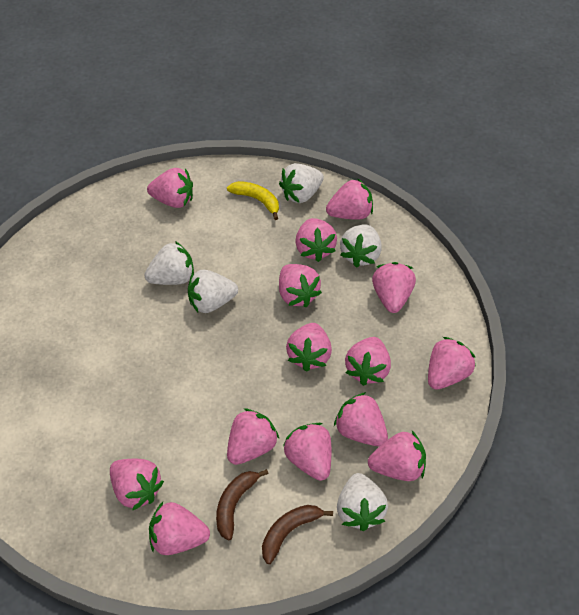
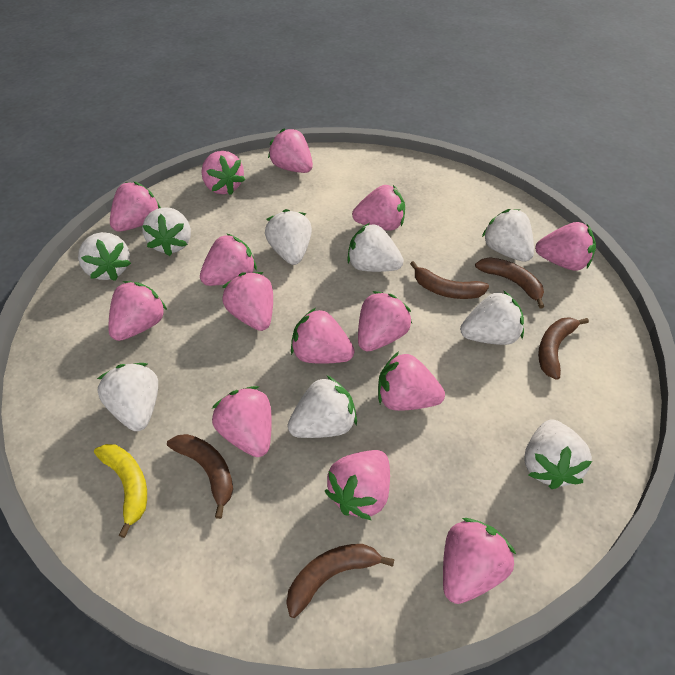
brown banana: 2 -> 5
white strawberry: 5 -> 9

